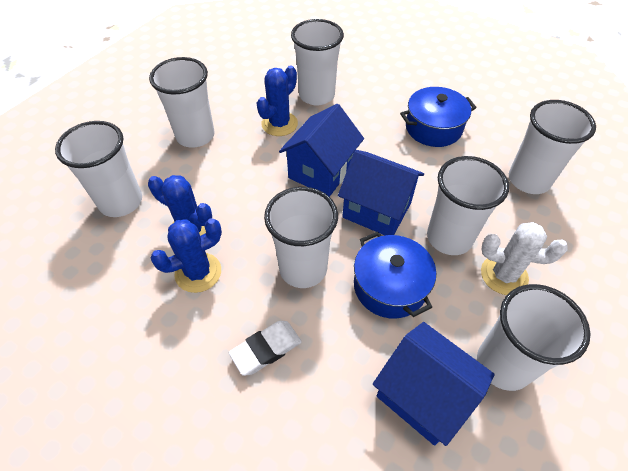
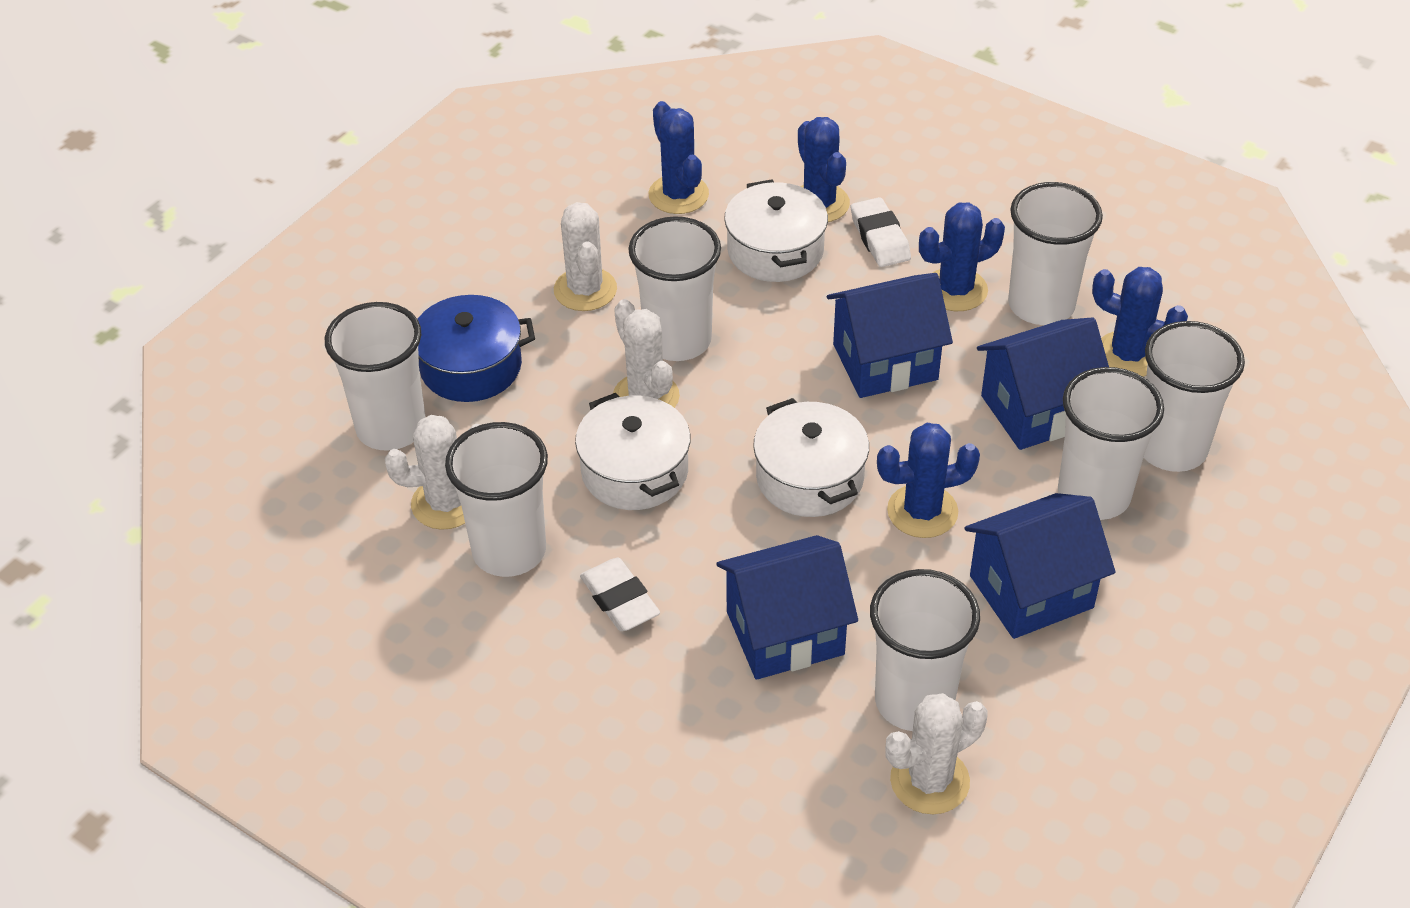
blue cactus: 3 -> 5
blue house: 3 -> 4
blue pot: 2 -> 1
white cactus: 1 -> 4
white eraser: 1 -> 2
white pot: 0 -> 3

